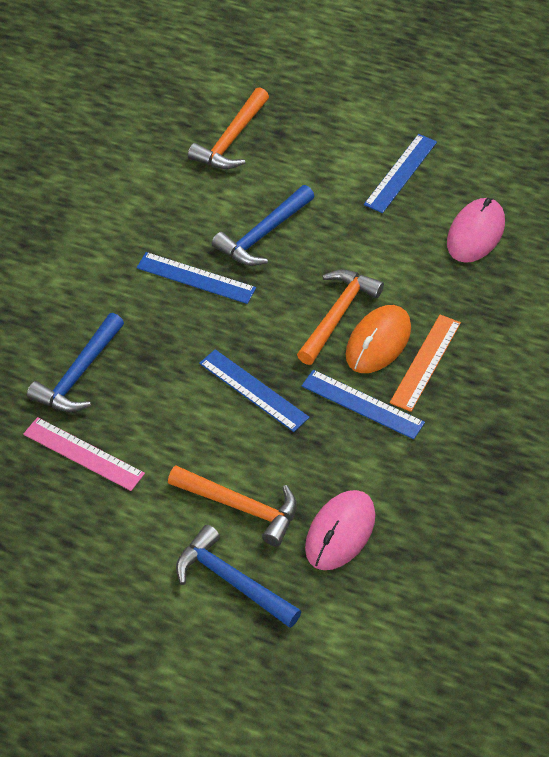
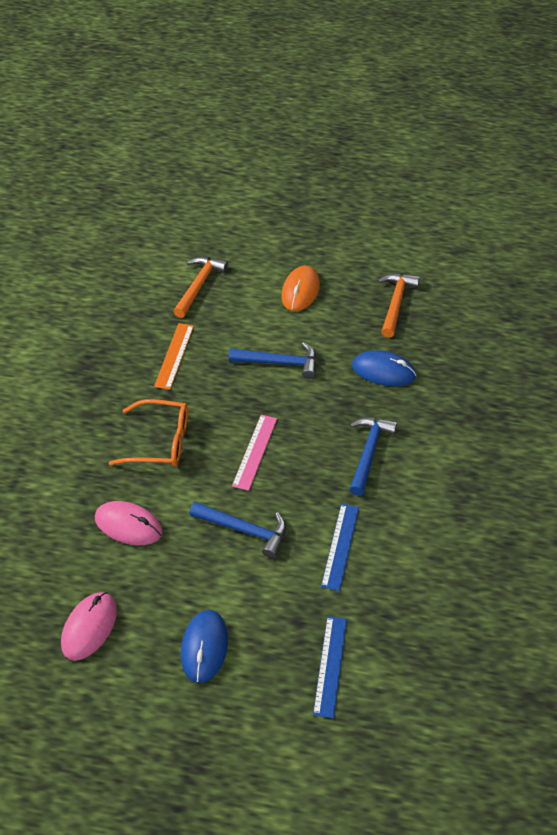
blue mouse: 0 -> 2
blue ruler: 4 -> 2
orange glasses: 0 -> 1
orange hammer: 3 -> 2

